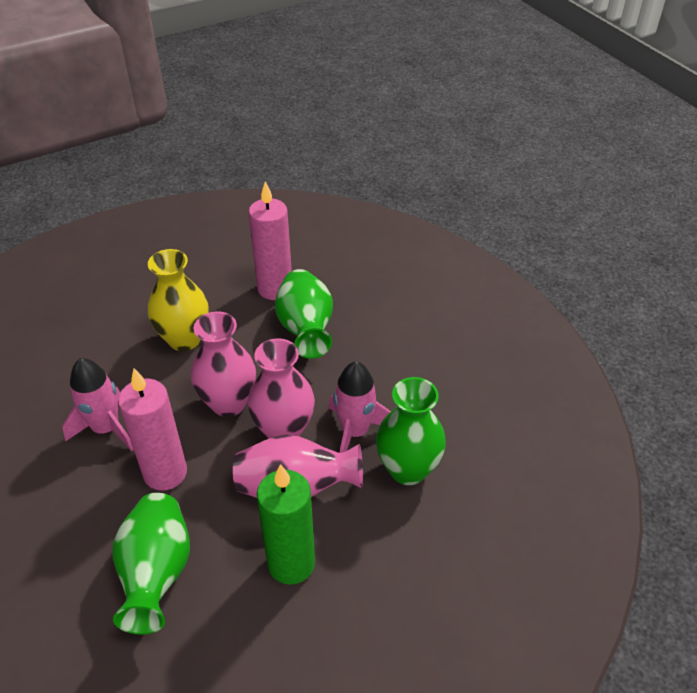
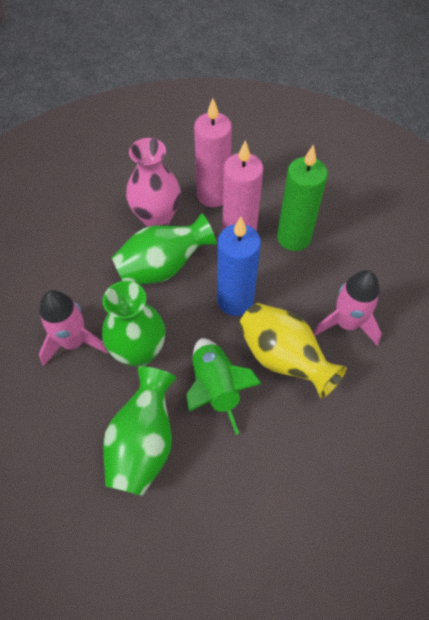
blue candle: 0 -> 1
green rocket: 0 -> 1
pink vase: 3 -> 1

